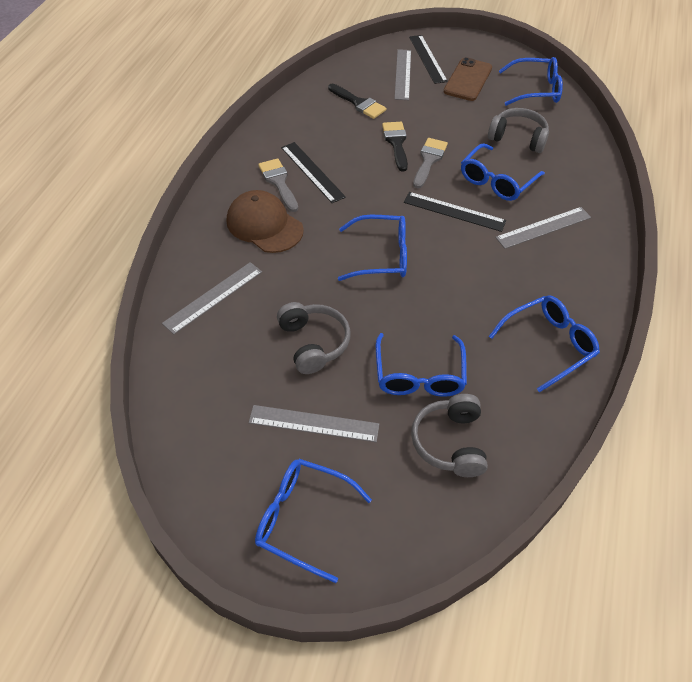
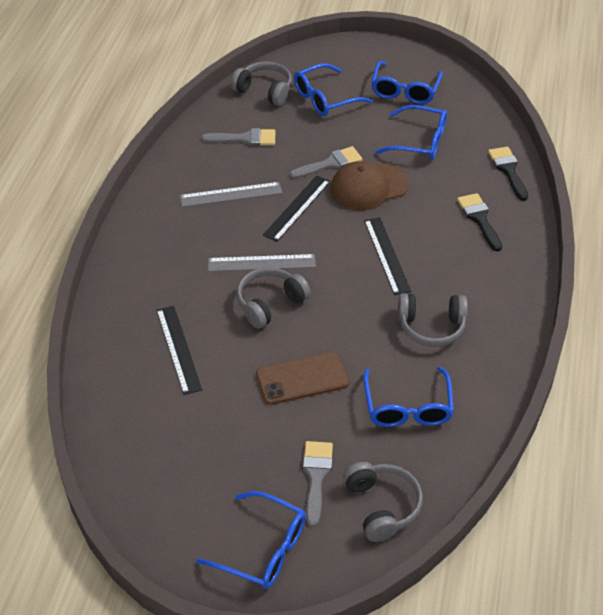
blue glasses: 6 -> 5
grey brush: 2 -> 3
grey headphones: 3 -> 4
grey ruler: 4 -> 2

